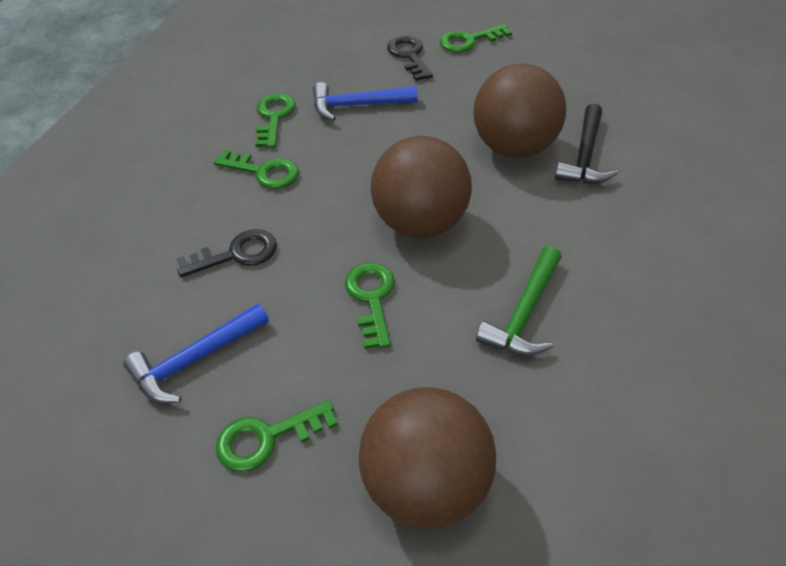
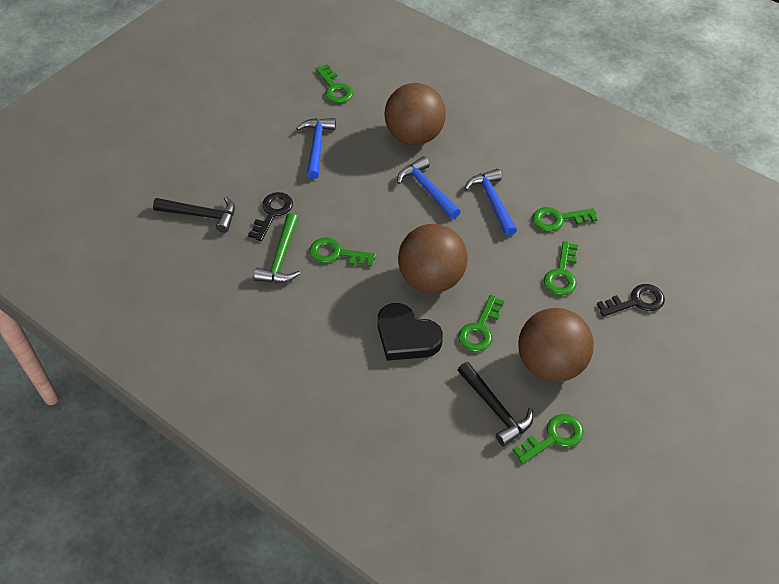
black hammer: 1 -> 2
black heart: 0 -> 1
blue hammer: 2 -> 3
green key: 5 -> 6

